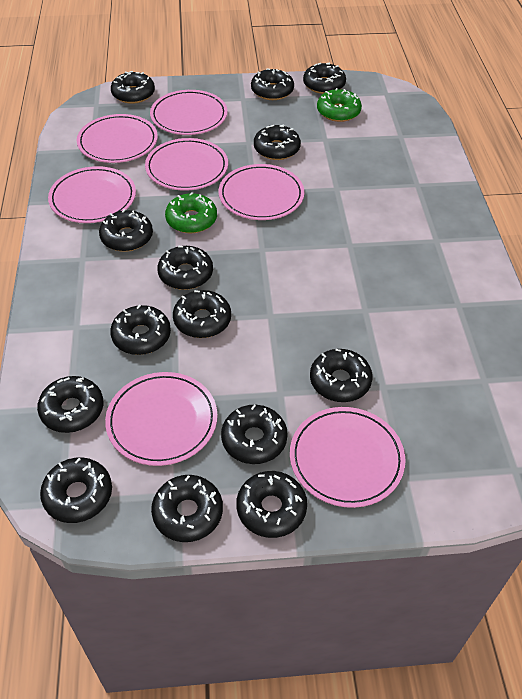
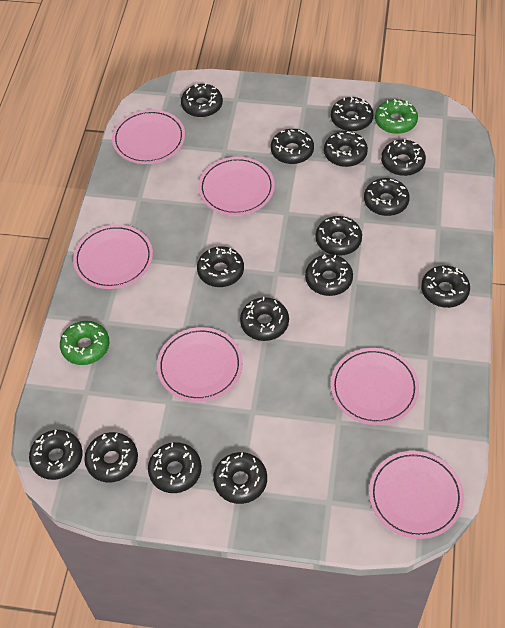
black donut: 14 -> 15
pink plate: 7 -> 6

